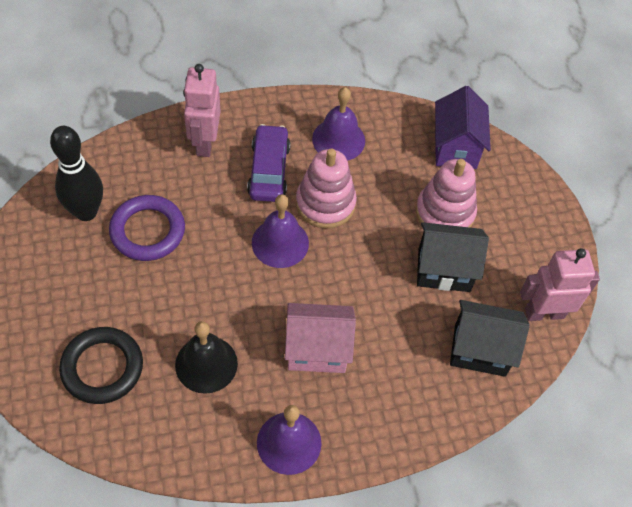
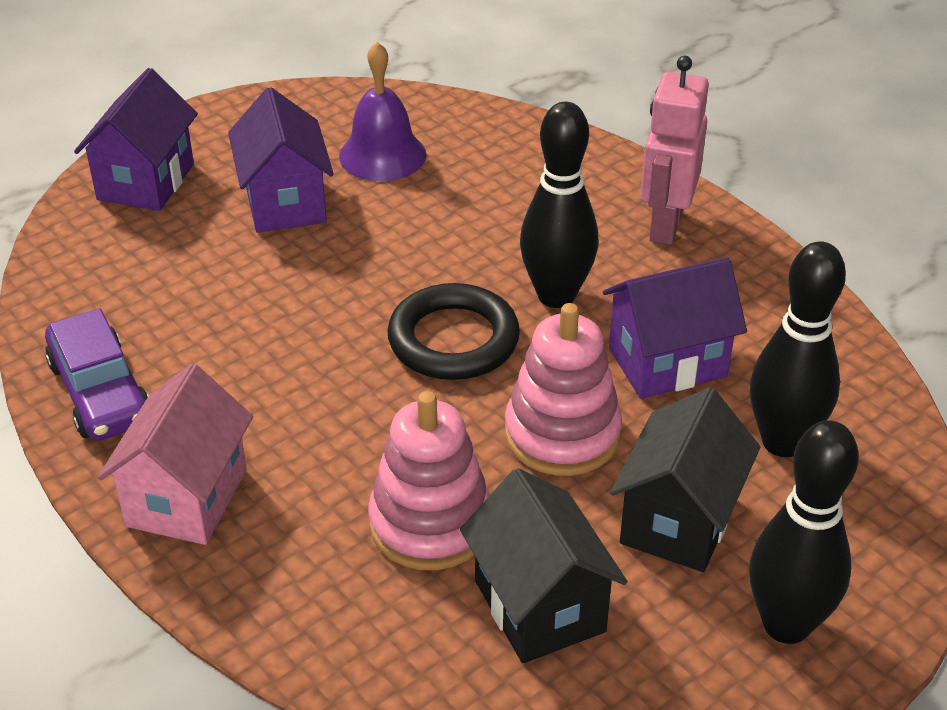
black bell: 1 -> 0
black bowling pin: 1 -> 3
pink robot: 2 -> 1
purple bell: 3 -> 1
purple house: 1 -> 3
purple ring: 1 -> 0

